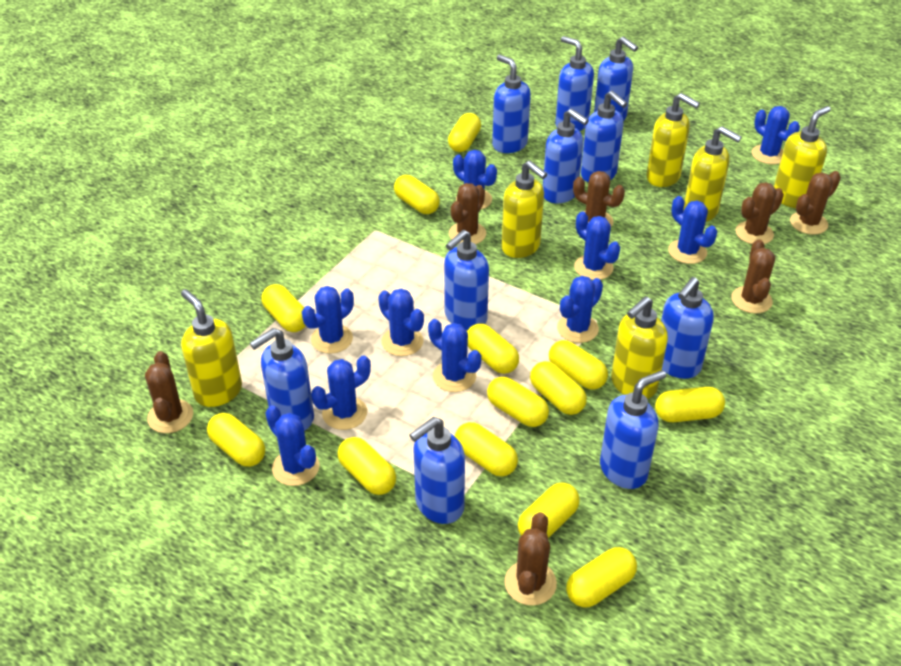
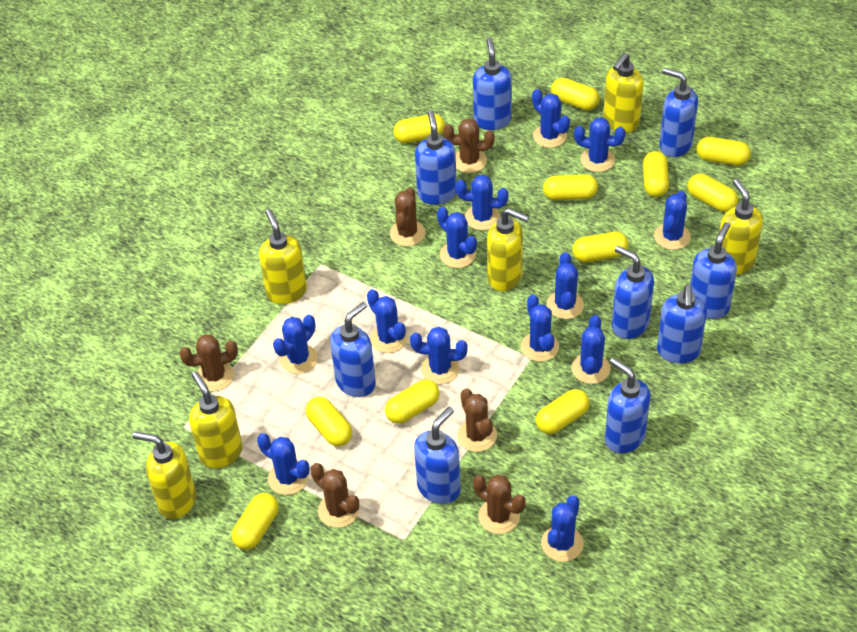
blue cactus: 10 -> 13
blue soap dispenser: 10 -> 9
brown cactus: 7 -> 6
yellow capsule: 13 -> 11

